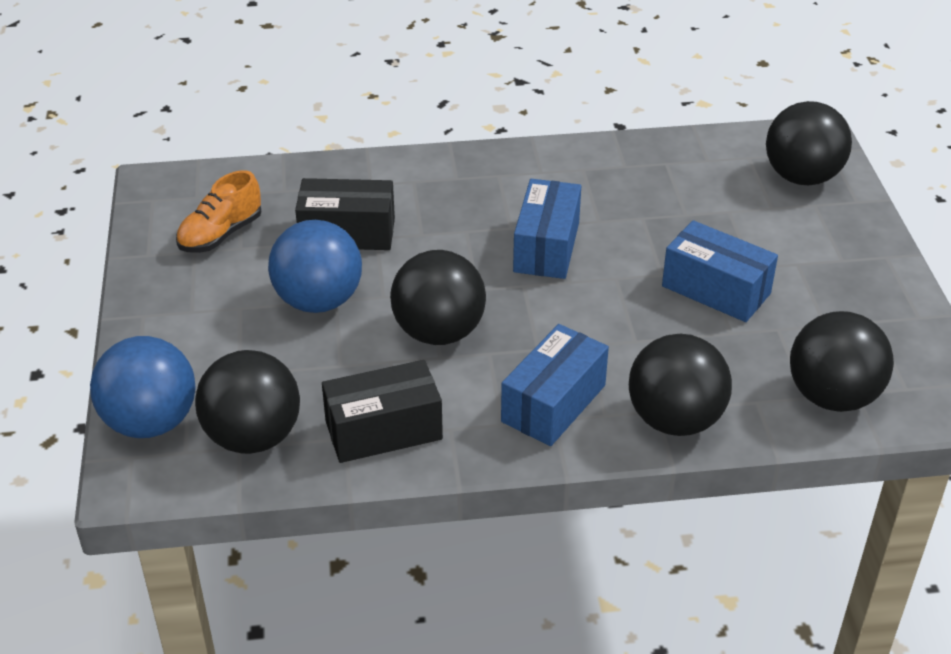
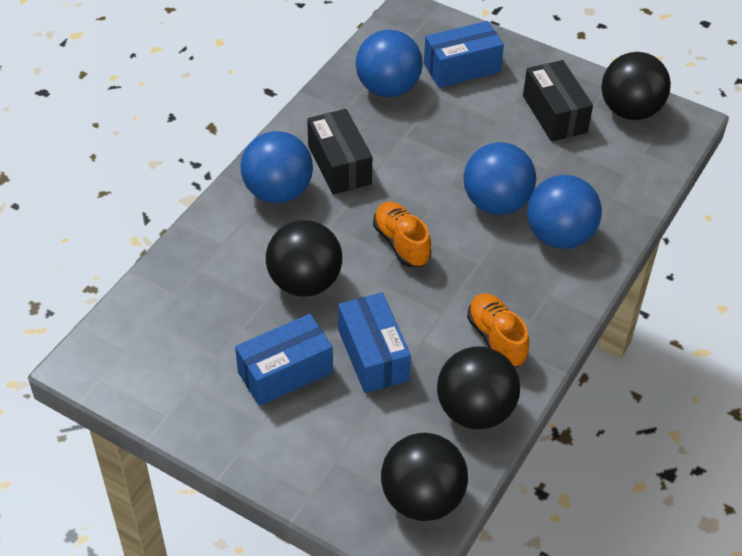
black ball: 5 -> 4
blue ball: 2 -> 4
orange shoe: 1 -> 2

